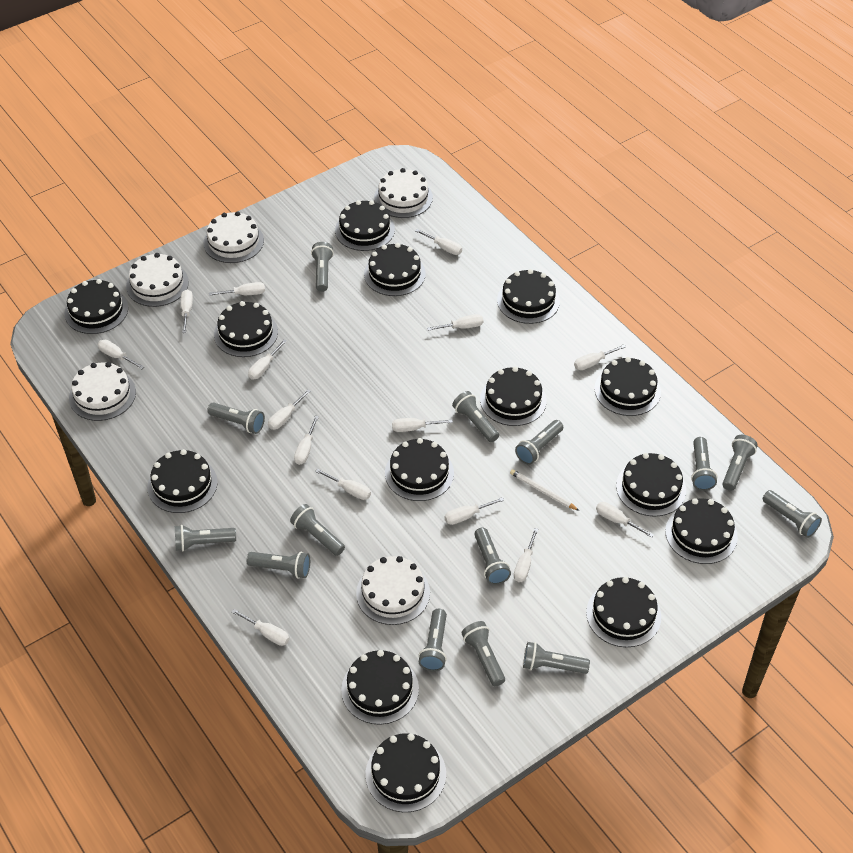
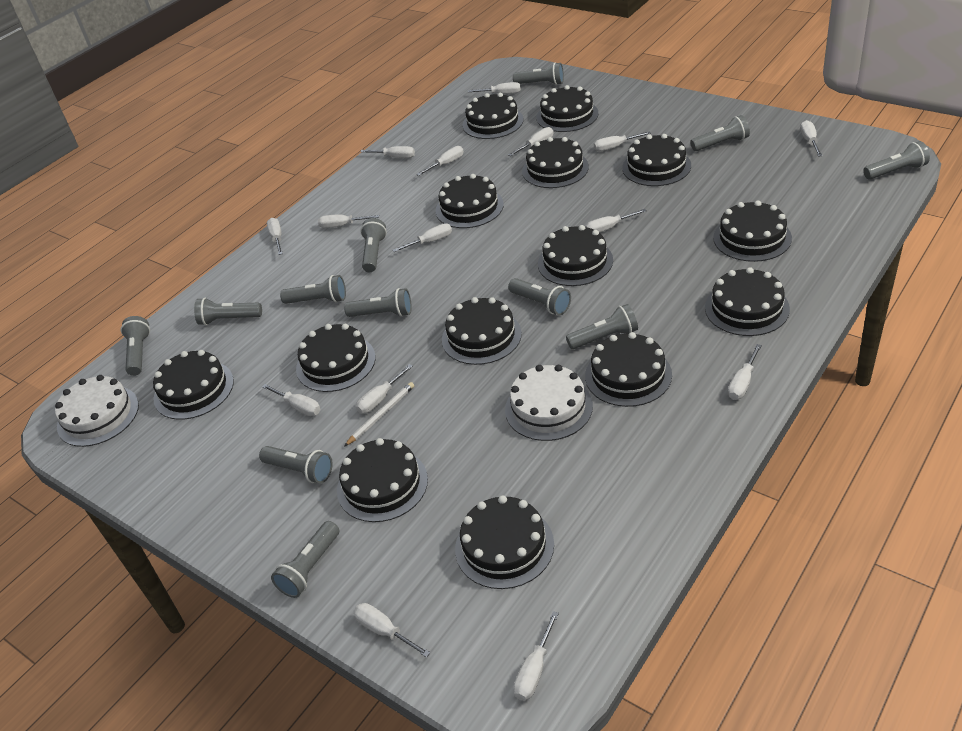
grey flashlight: 14 -> 12
white cake: 5 -> 2

